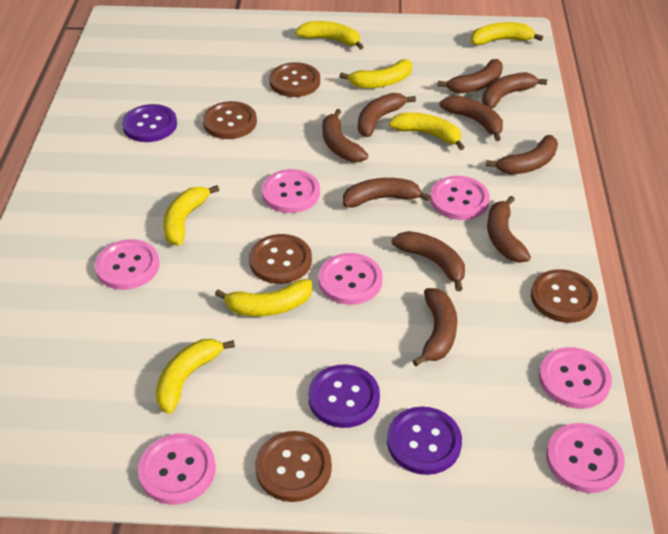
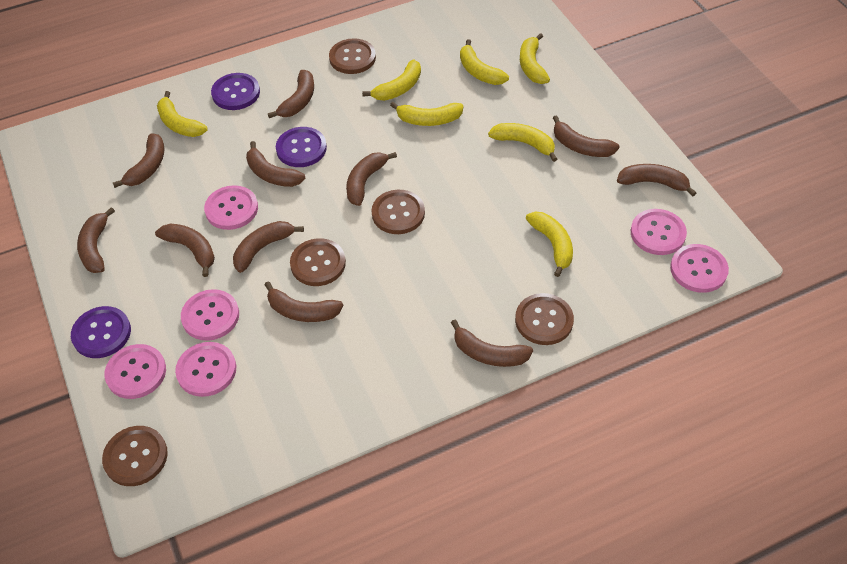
brown banana: 10 -> 11
pink button: 7 -> 6

